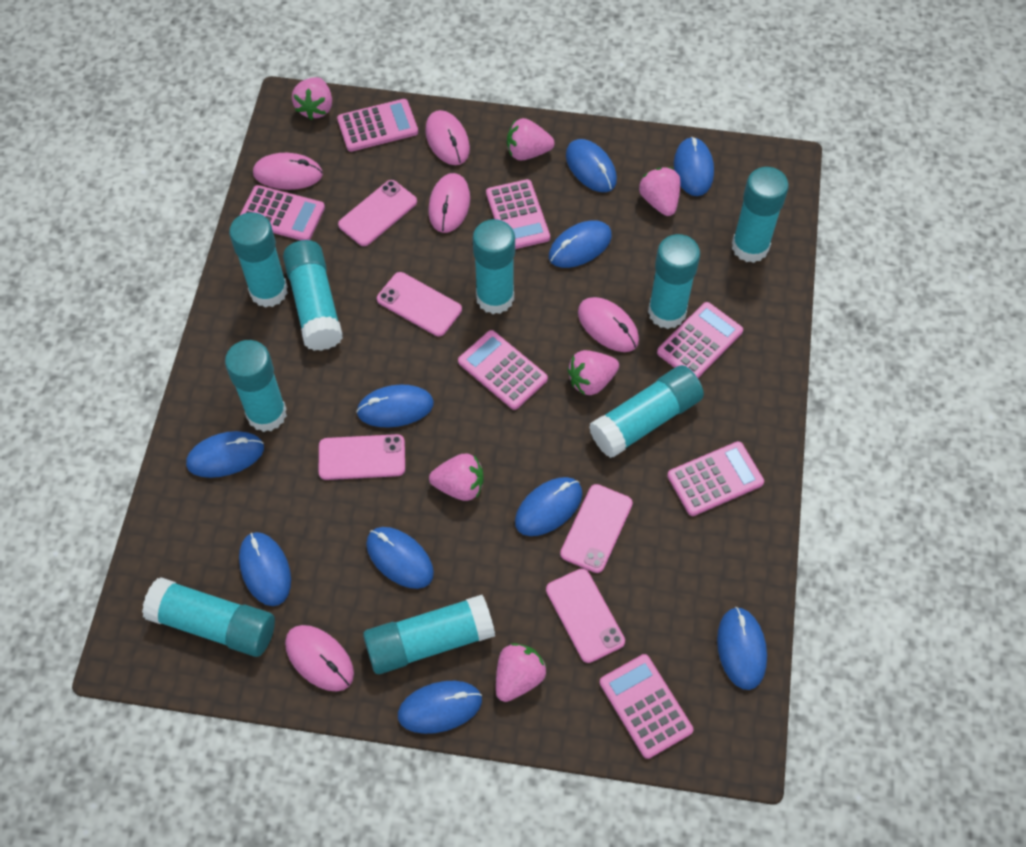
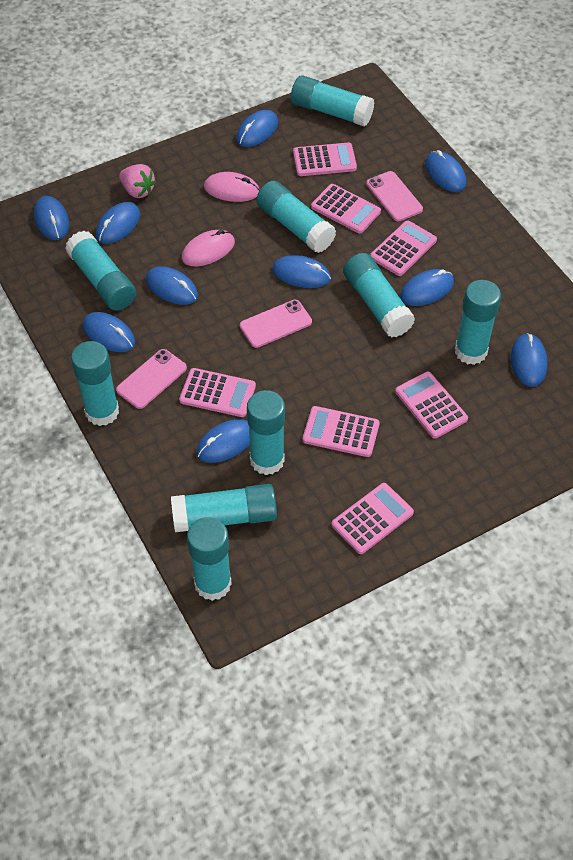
pink mouse: 5 -> 2
pink phone: 5 -> 3
pink strawberry: 6 -> 1

